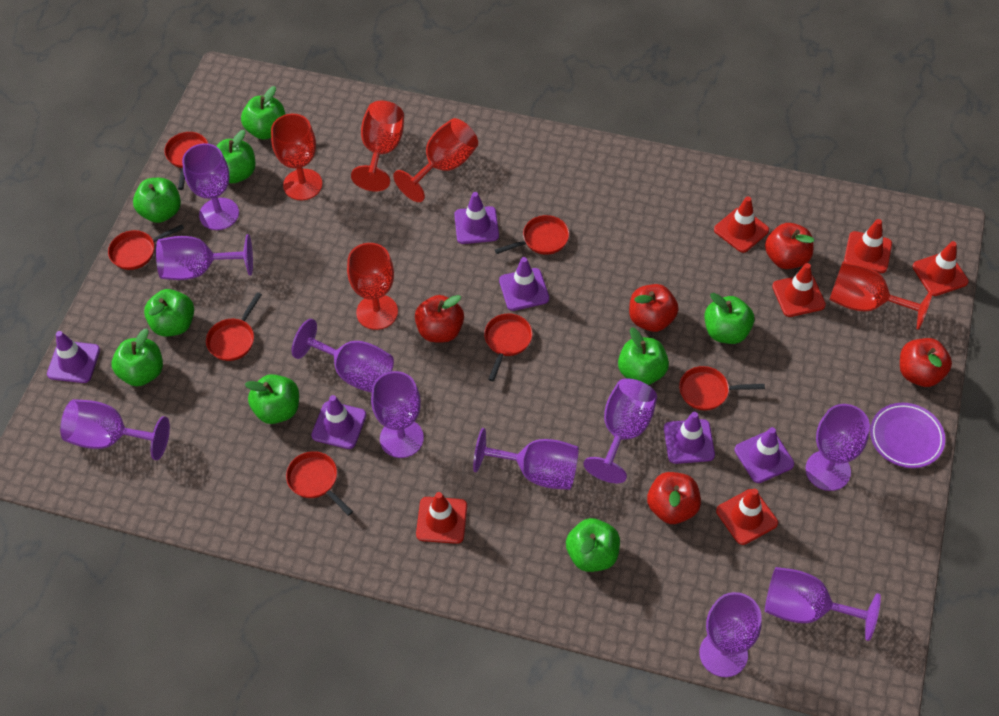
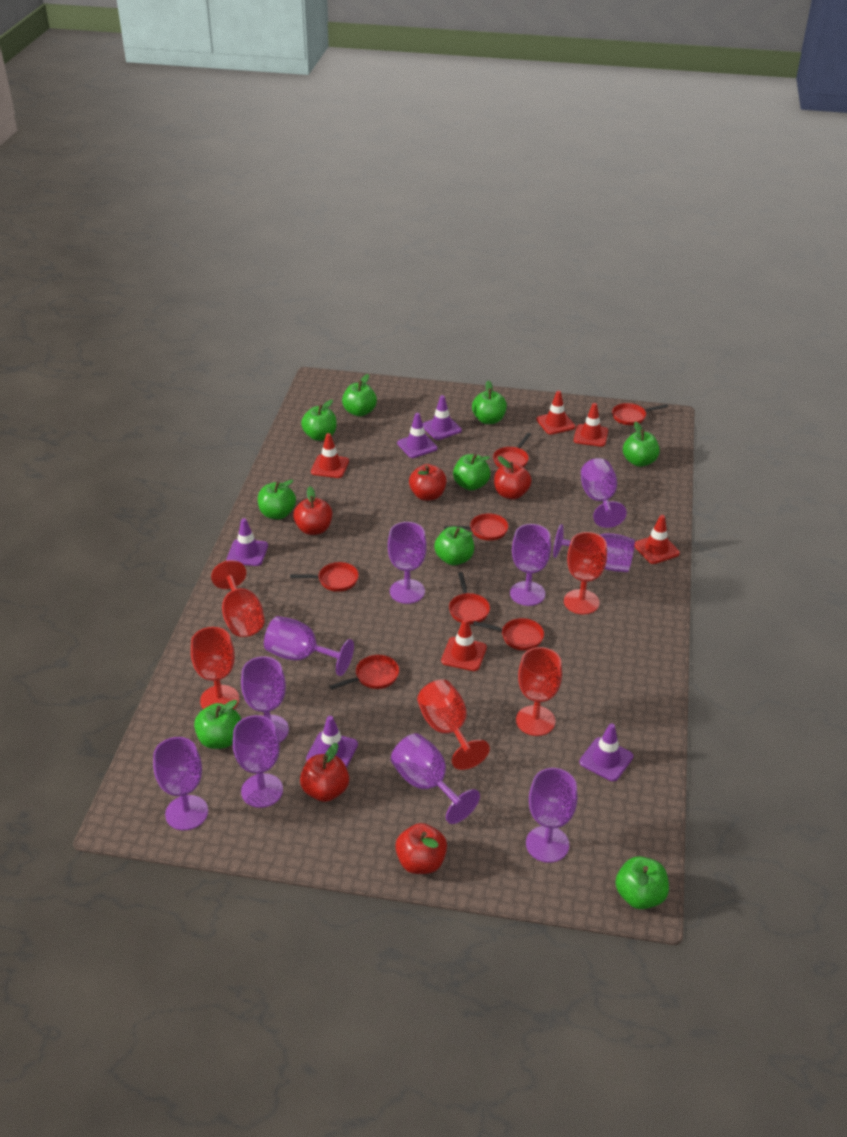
purple plate: 1 -> 0
purple traffic cone: 6 -> 5
red traffic cone: 6 -> 5

